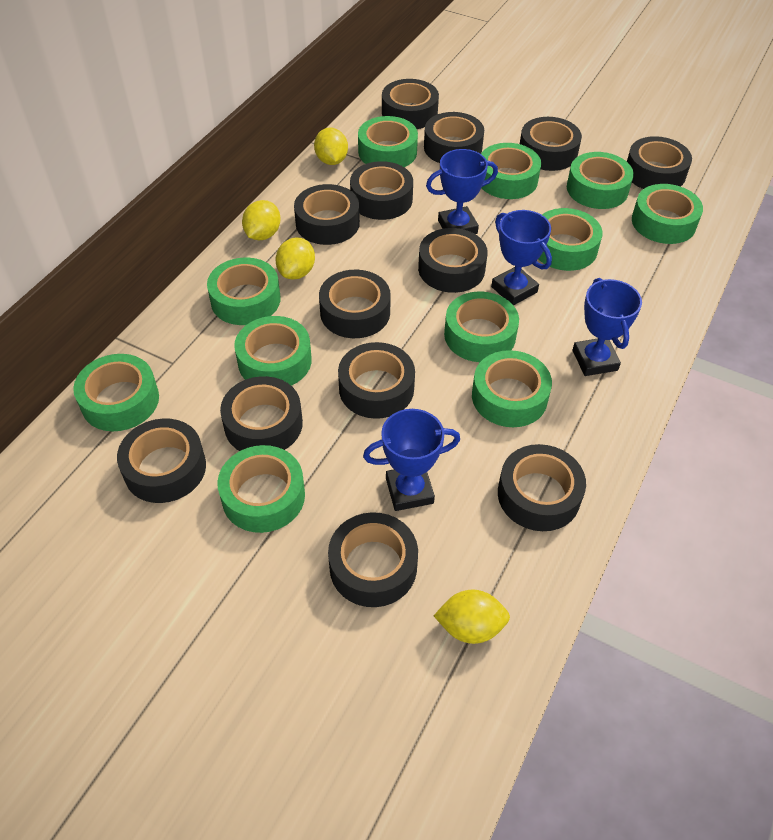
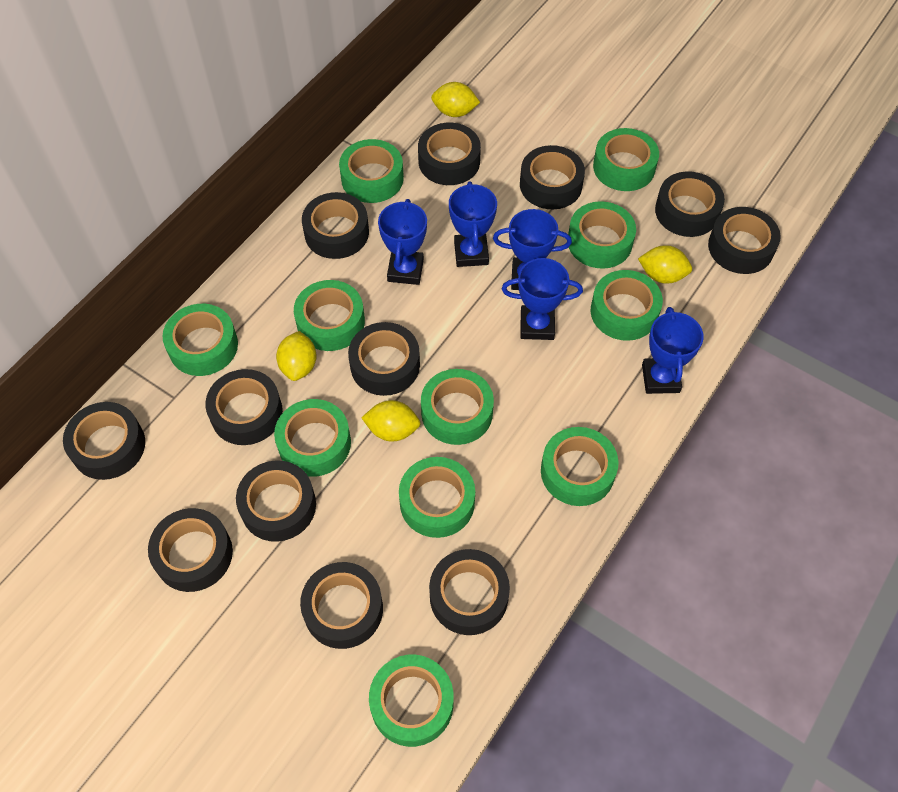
black tape: 13 -> 12
blue trophy: 4 -> 5

